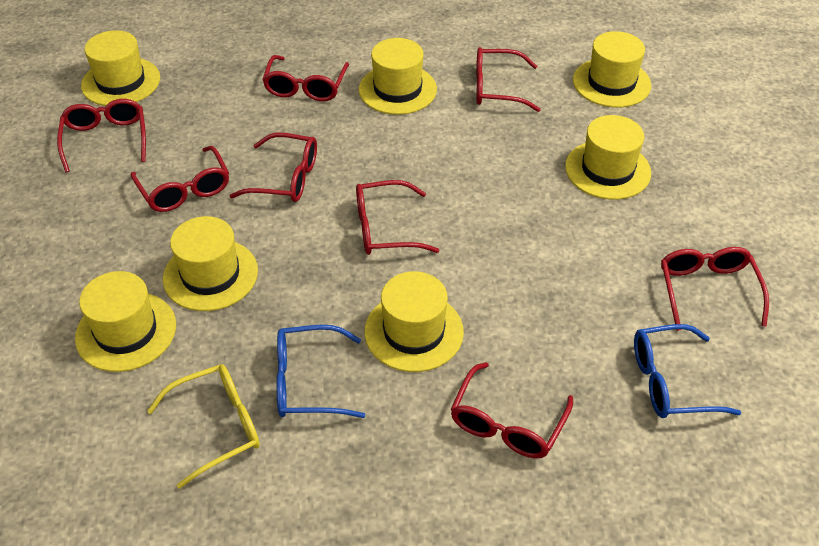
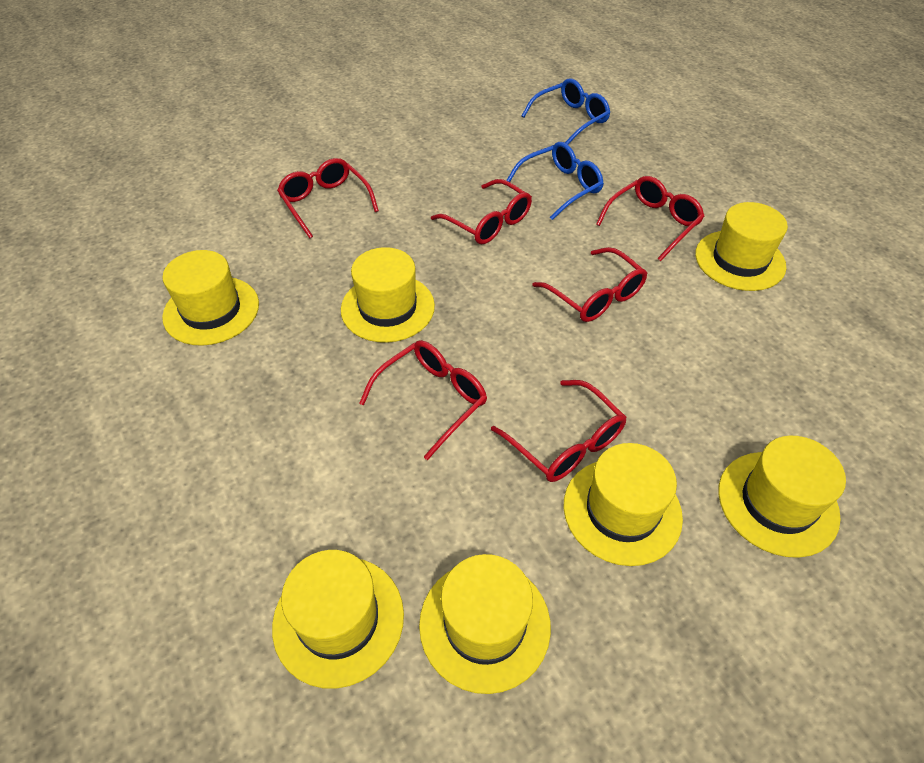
red glasses: 8 -> 6
yellow glasses: 1 -> 0

